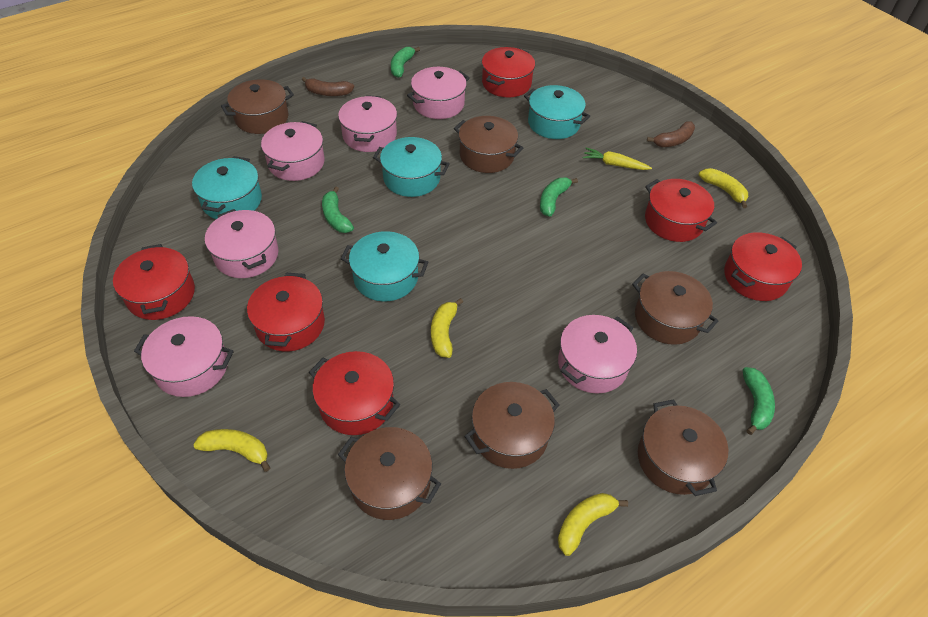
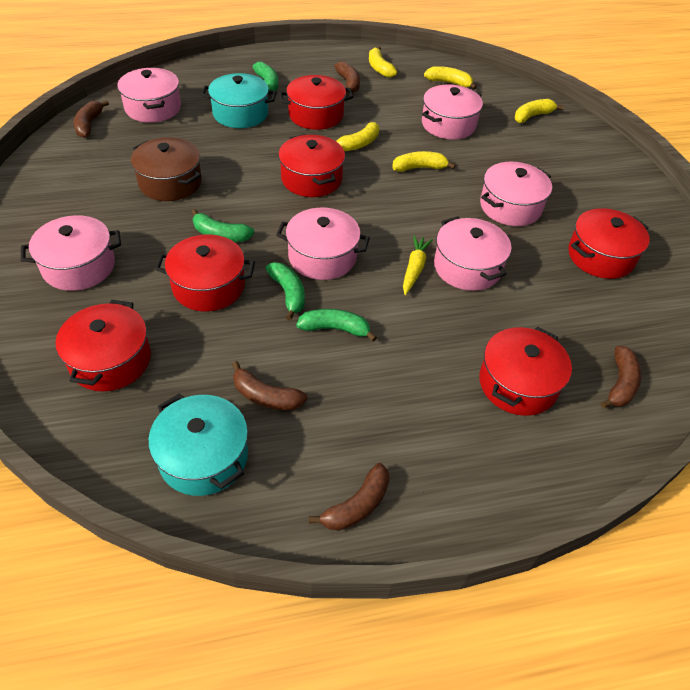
brown banana: 2 -> 5
brown pot: 6 -> 1
turquoise pot: 4 -> 2
yellow banana: 4 -> 5

